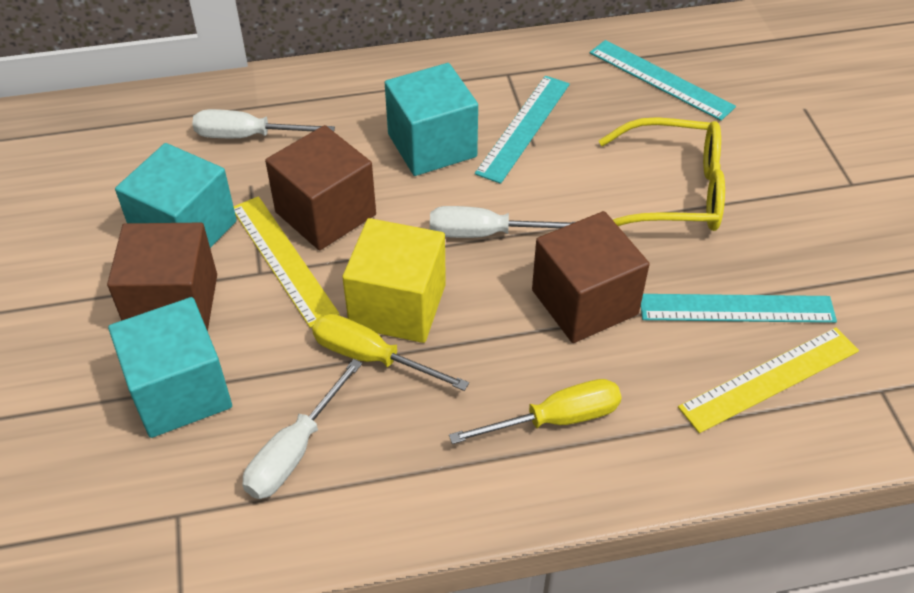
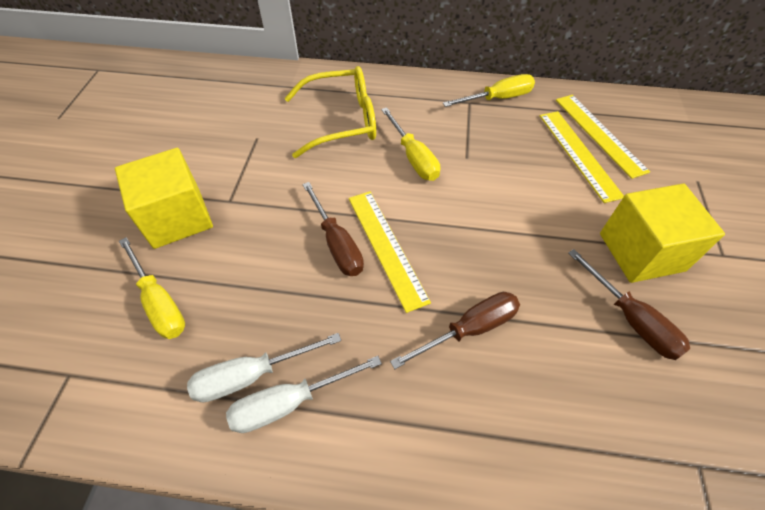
brown cube: 3 -> 0
brown screwdriver: 0 -> 3
turquoise cube: 3 -> 0
turquoise ruler: 3 -> 0
white screwdriver: 3 -> 2
yellow cube: 1 -> 2
yellow ruler: 2 -> 3
yellow screwdriver: 2 -> 3

